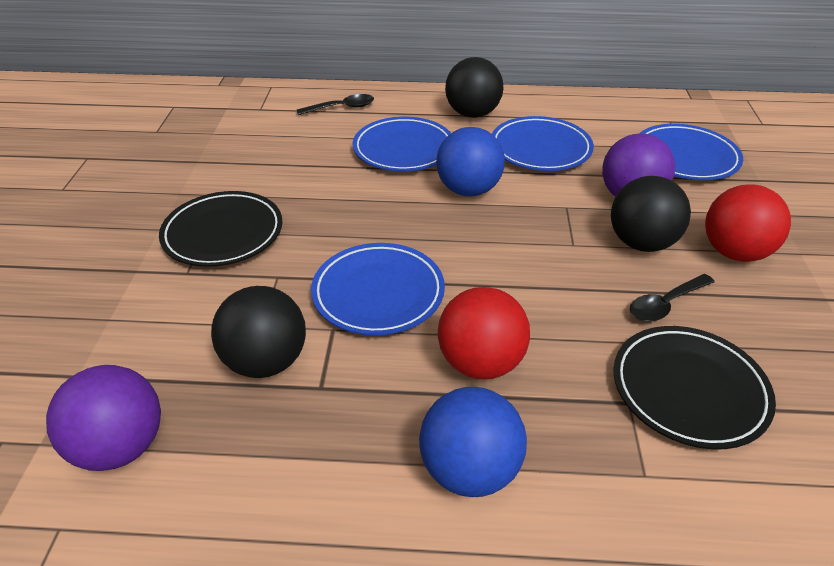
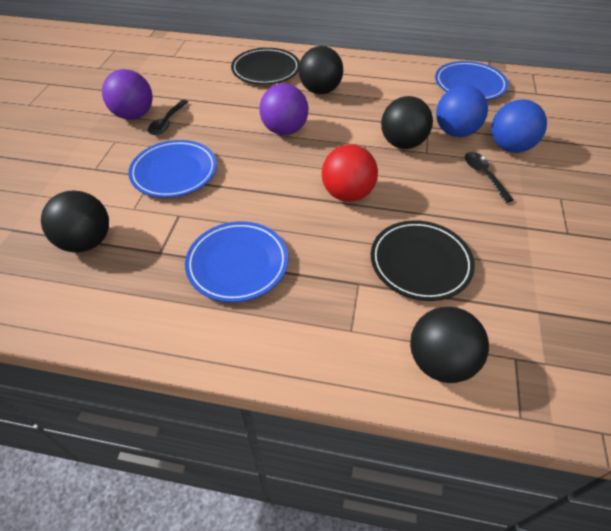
black ball: 3 -> 4
blue plate: 4 -> 3
red ball: 2 -> 1

